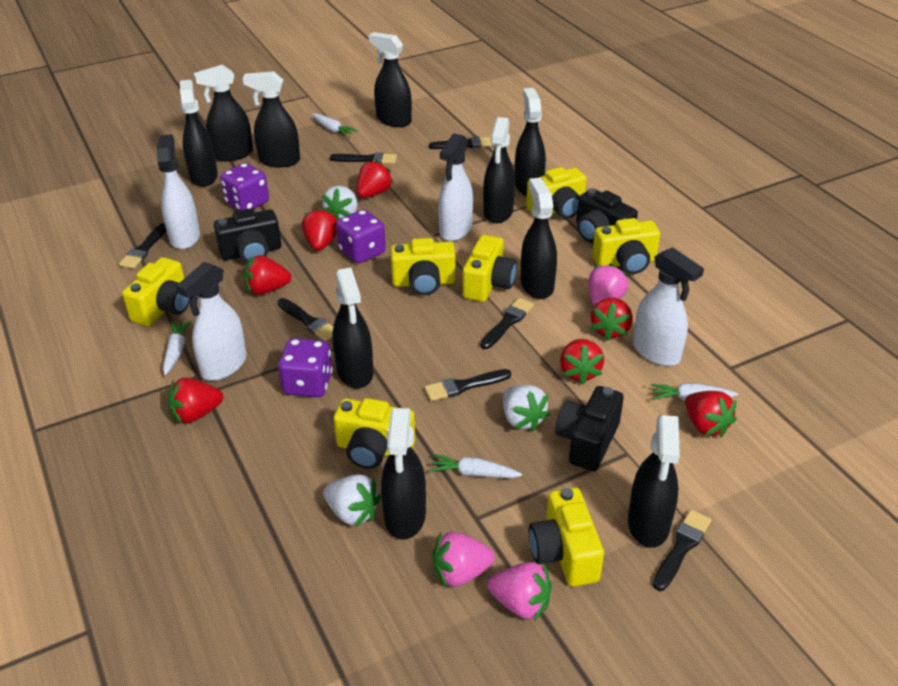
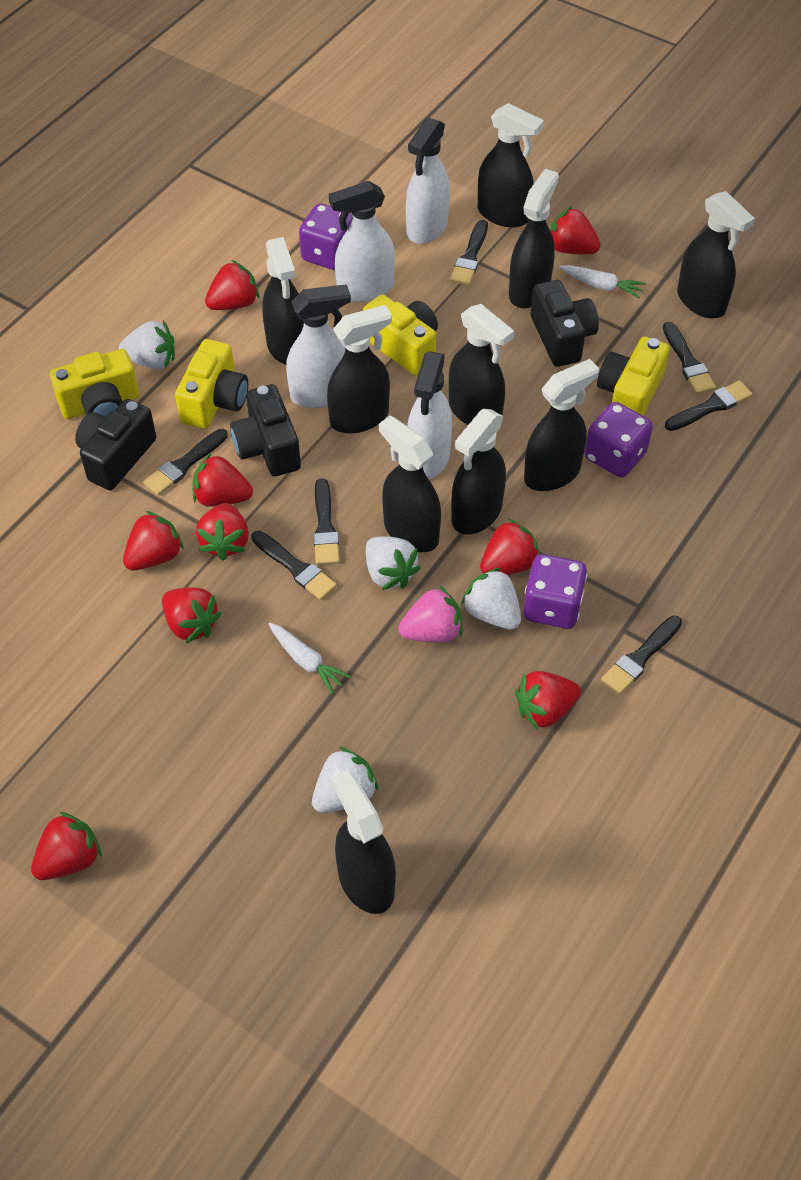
pink strawberry: 3 -> 1
red strawberry: 7 -> 9
white carrot: 4 -> 2
white strawberry: 3 -> 4
yellow camera: 7 -> 4

